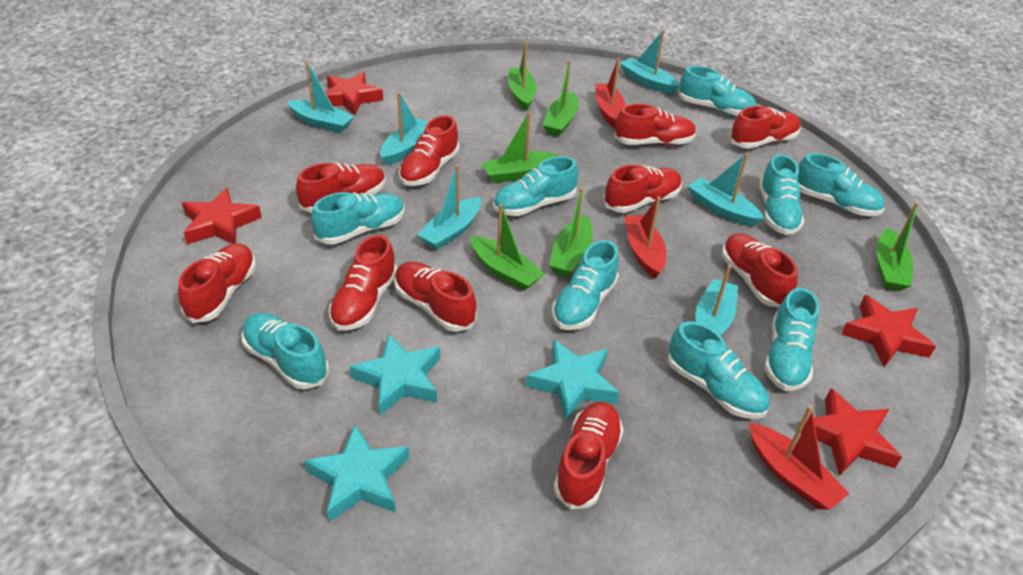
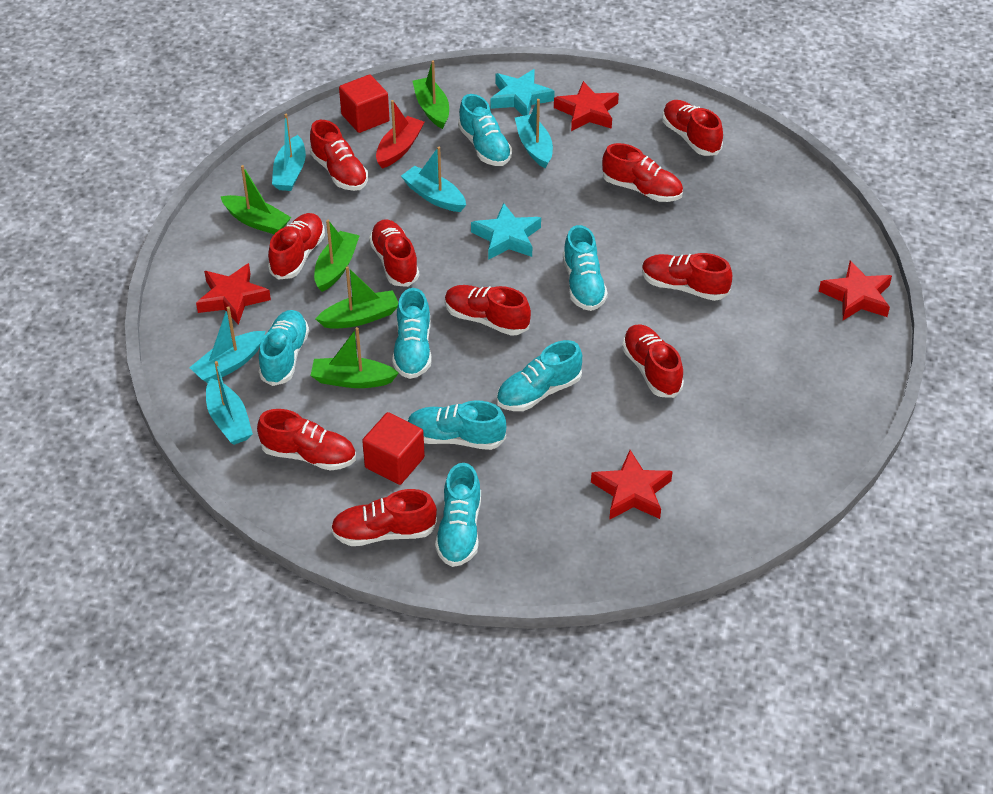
green boat: 6 -> 5
red boat: 3 -> 1
red cube: 0 -> 2
turquoise boat: 6 -> 5
turquoise shoe: 9 -> 7
turquoise star: 3 -> 2

